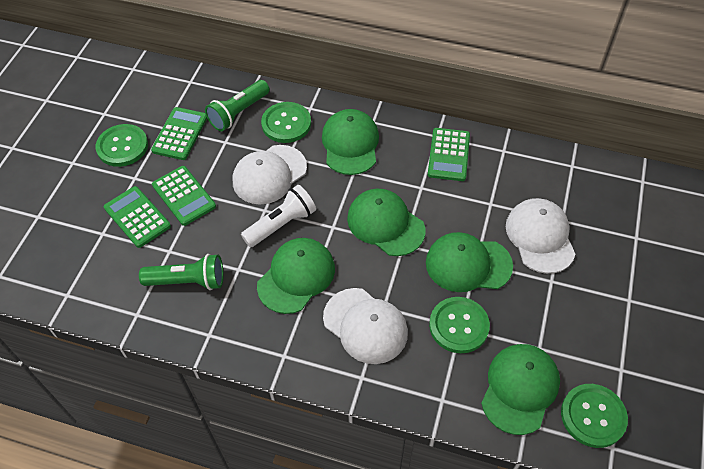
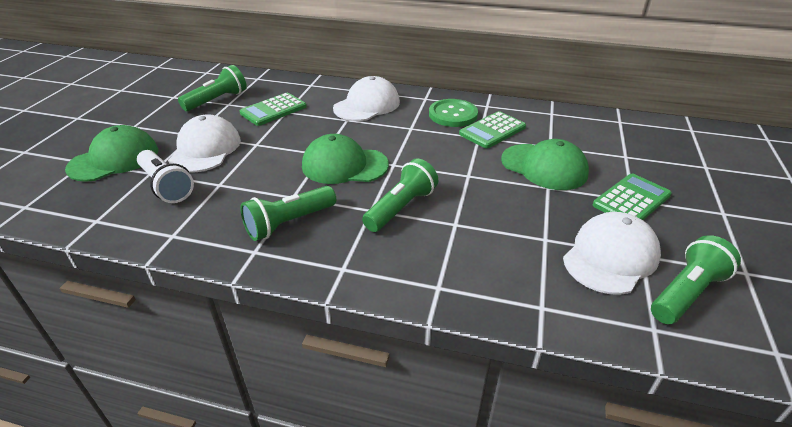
green button: 4 -> 1
green calculator: 4 -> 3
green cap: 5 -> 3
green flashlight: 2 -> 4

